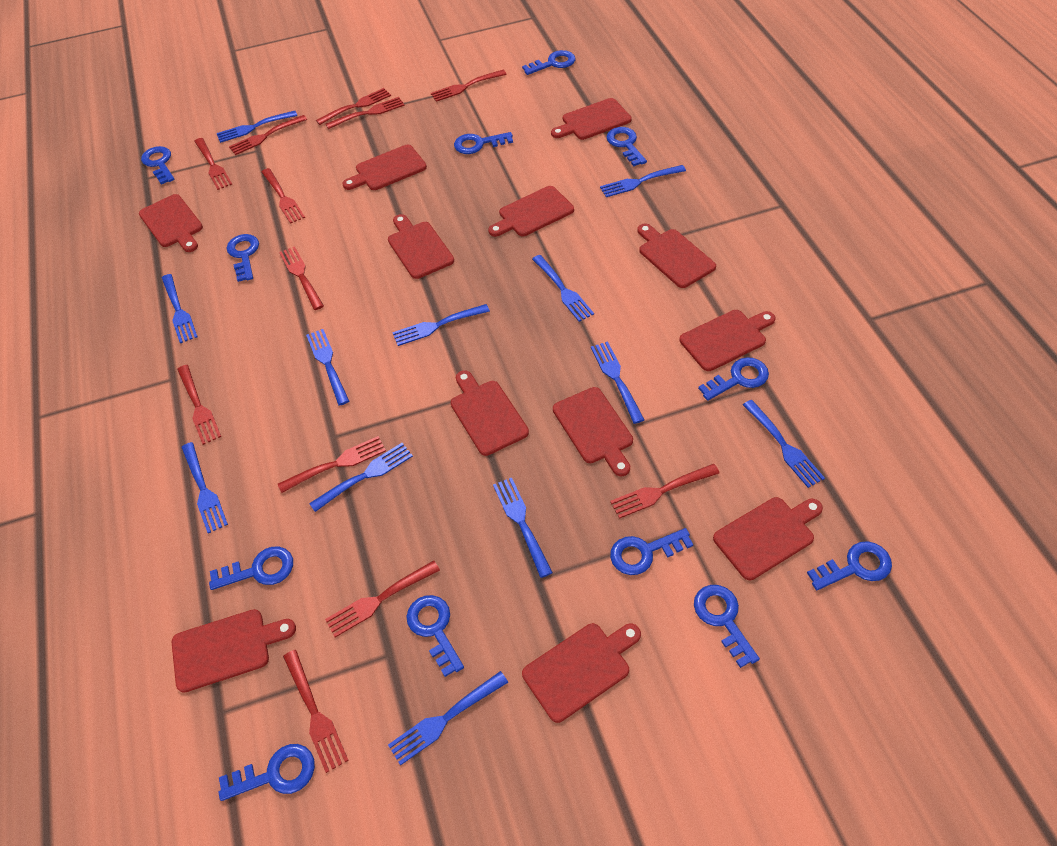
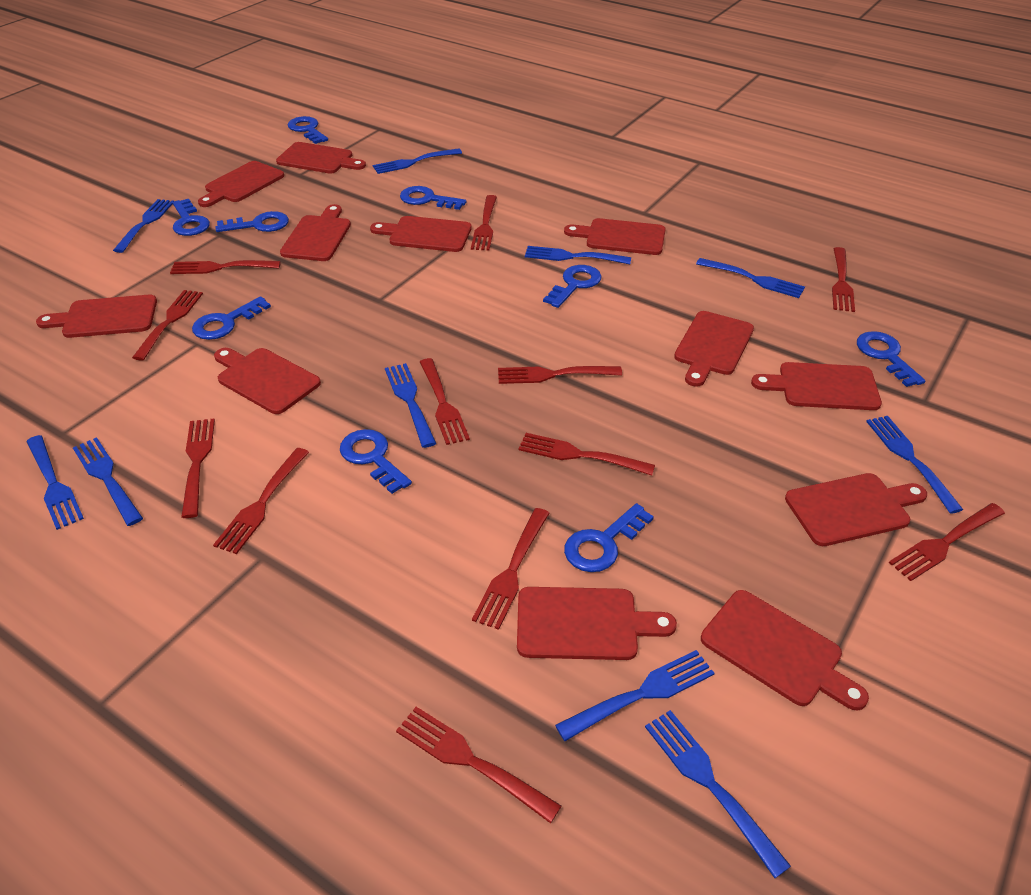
blue fork: 12 -> 10
blue key: 12 -> 9

